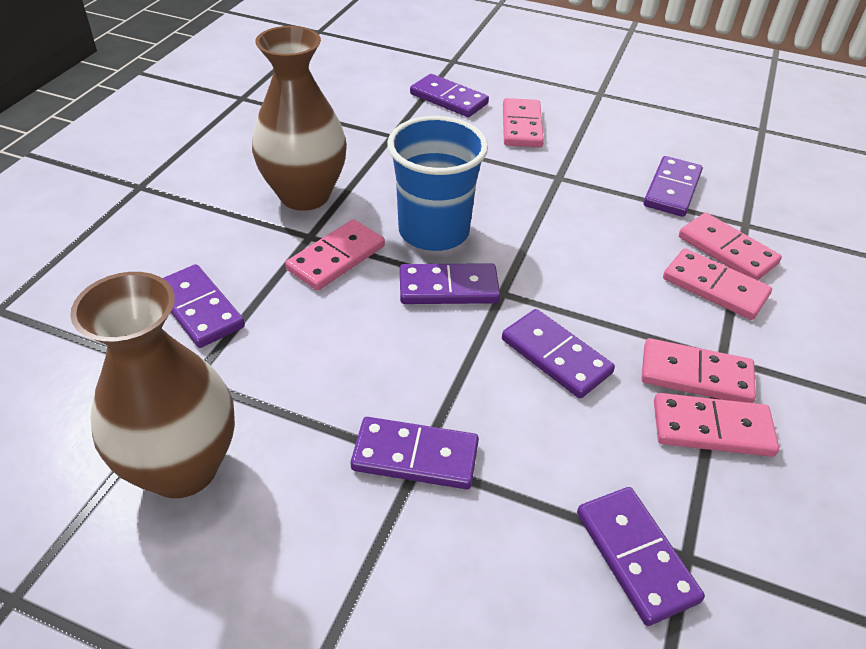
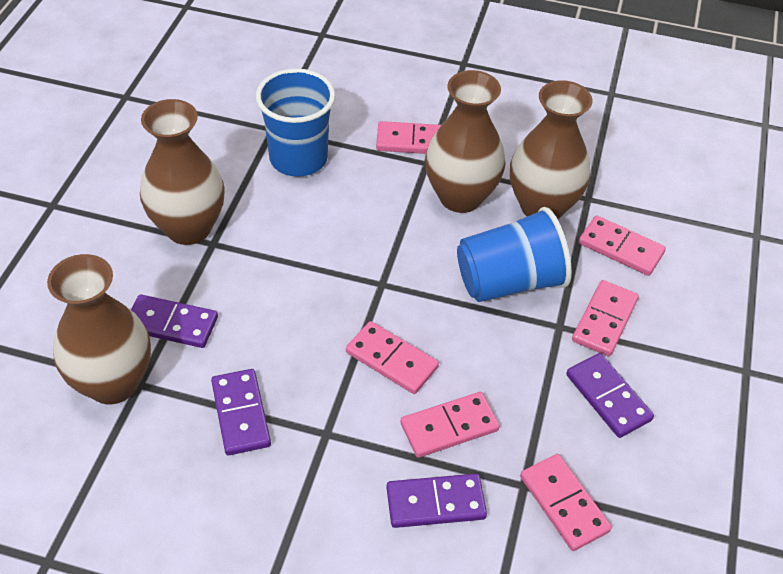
blue cup: 1 -> 2
brown vase: 2 -> 4
purple domino: 7 -> 4

